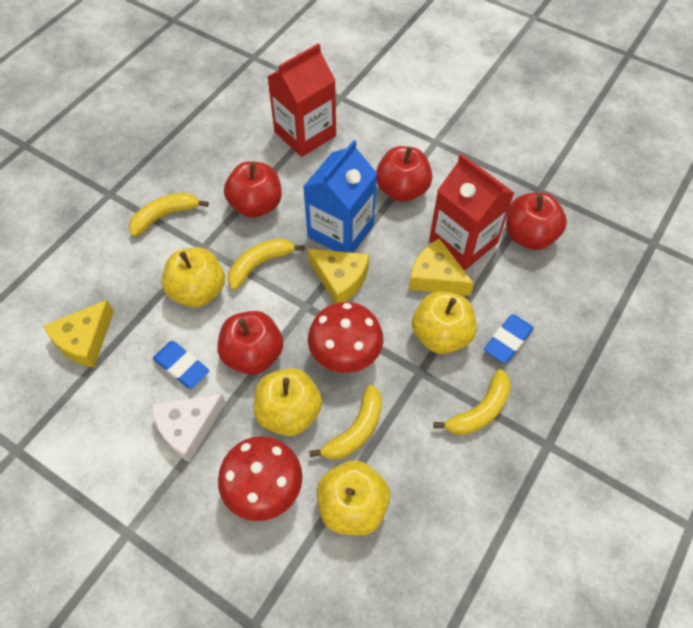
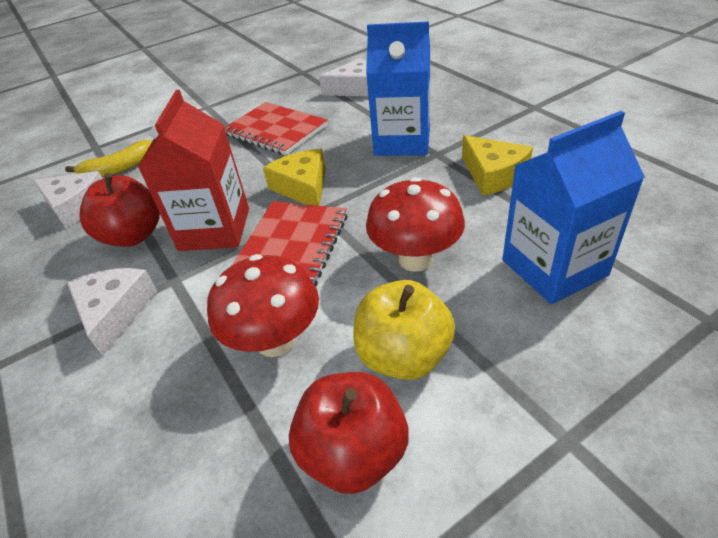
blue carton: 1 -> 2
blue eraser: 2 -> 0
red apple: 4 -> 2
red carton: 2 -> 1
red notebook: 0 -> 2
white cheese: 1 -> 3
yellow apple: 4 -> 1
yellow banana: 4 -> 1
yellow cheese: 3 -> 2

